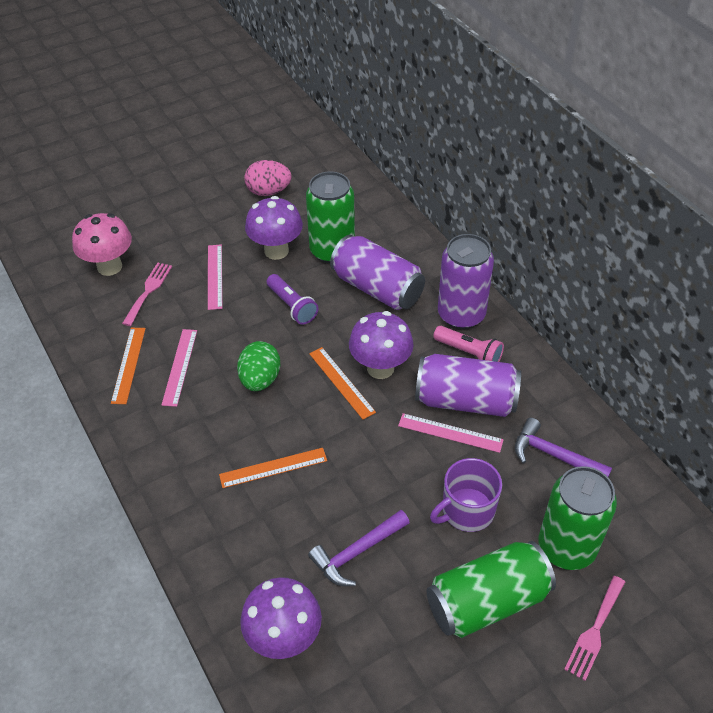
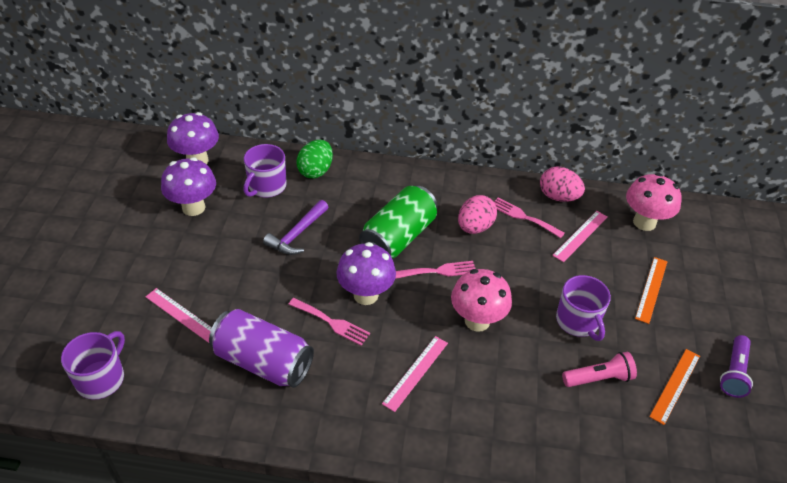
green can: 3 -> 1
orange ruler: 3 -> 2
pink egg: 1 -> 2
pink fork: 2 -> 3
pink mushroom: 1 -> 2
purple can: 3 -> 1
purple hammer: 2 -> 1
purple mug: 1 -> 3

